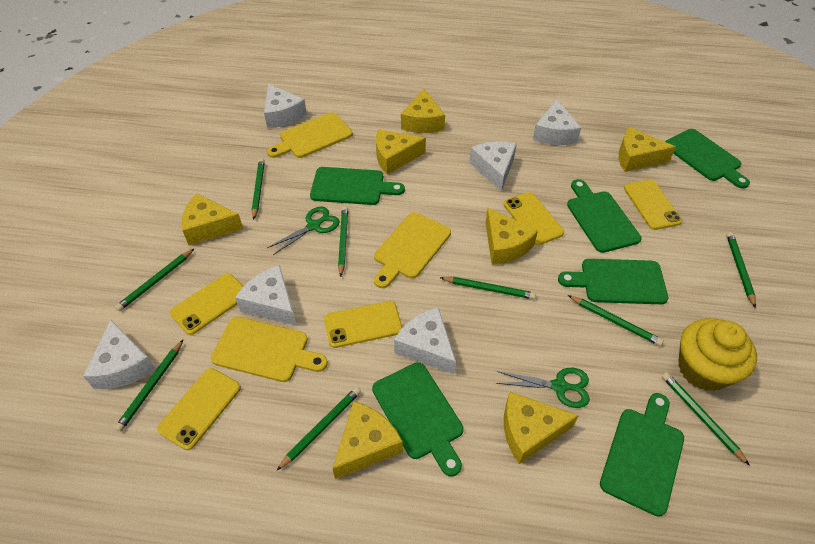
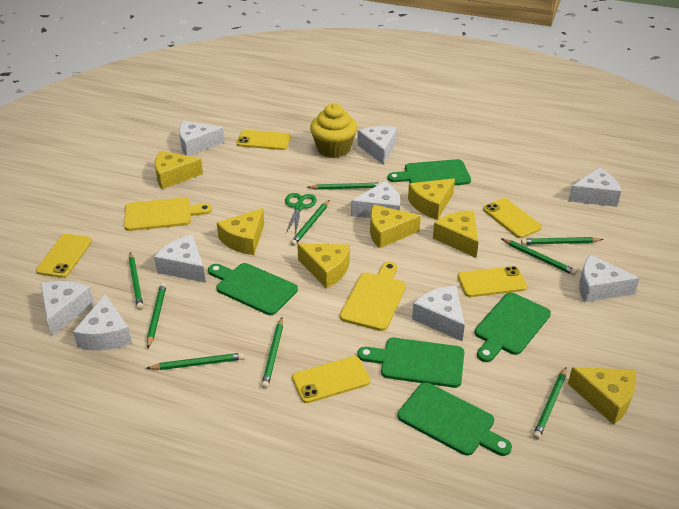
green cutting board: 6 -> 5
green scissors: 2 -> 1
white cheese: 6 -> 9
yellow cutting board: 3 -> 2

